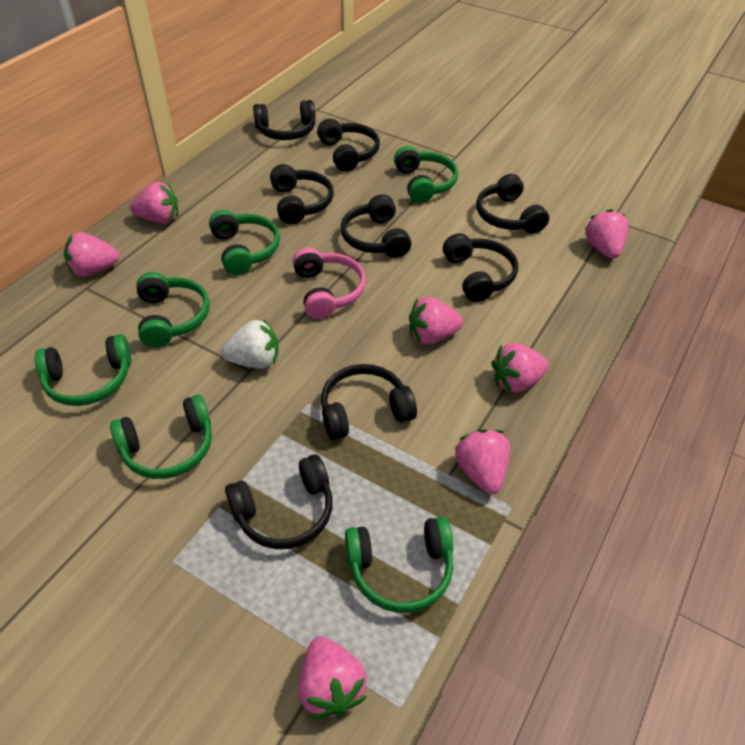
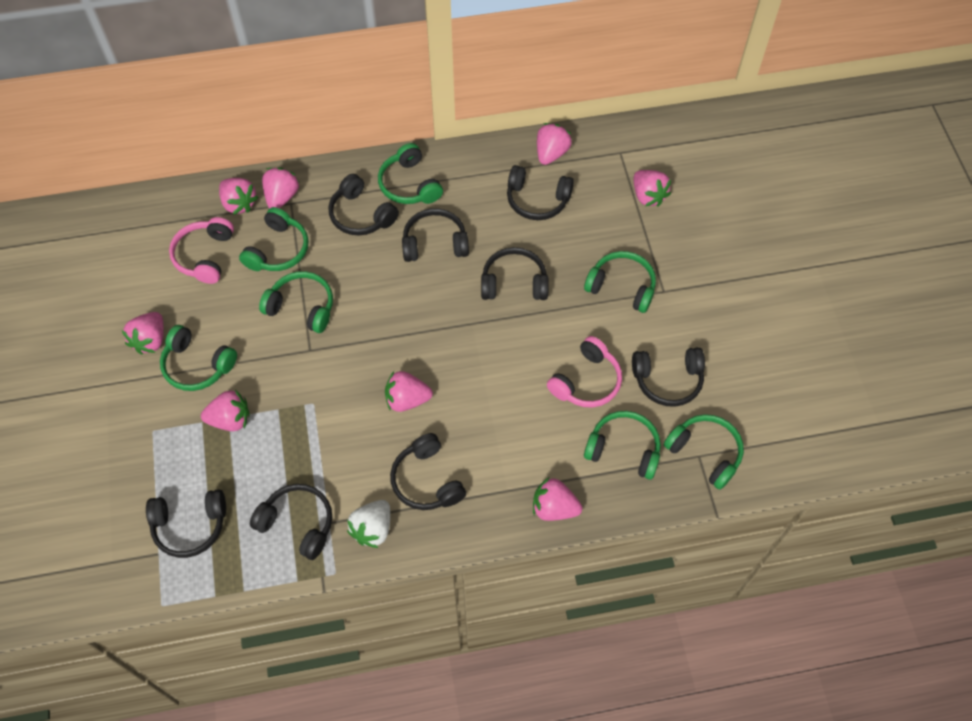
green headphones: 6 -> 7
pink headphones: 1 -> 2
pink strawberry: 7 -> 8

